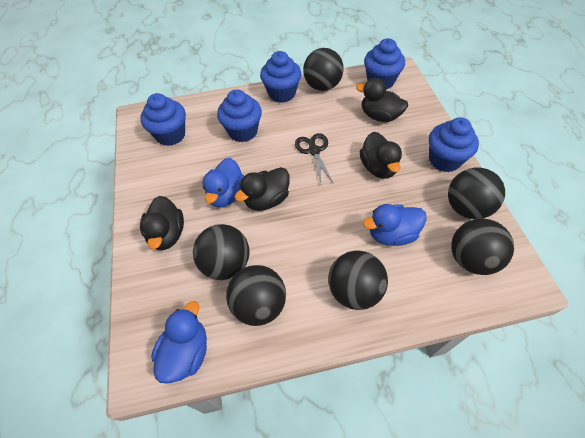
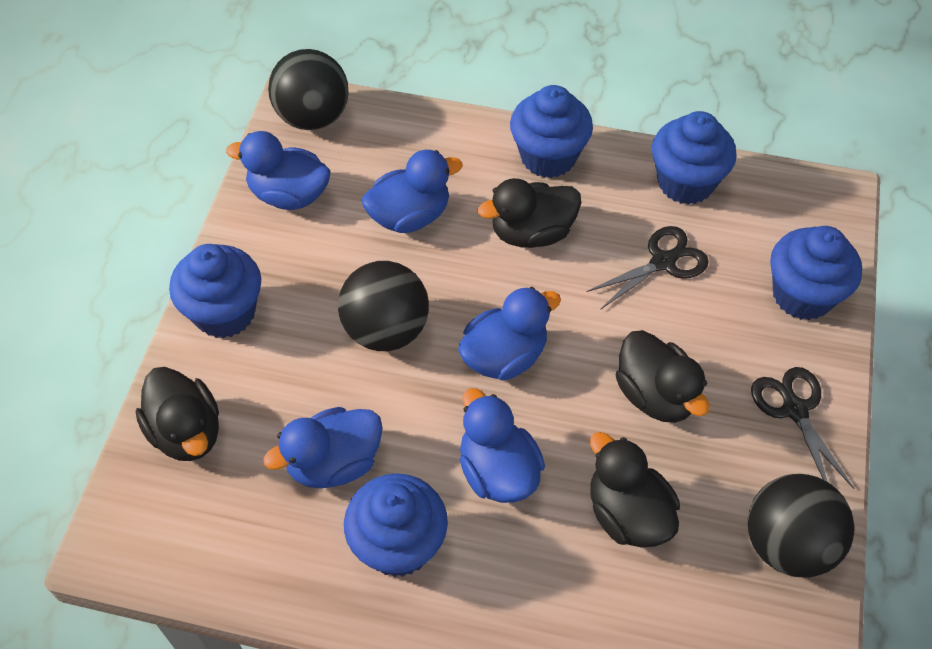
black ball: 6 -> 3
black scissors: 1 -> 2
blue duck: 3 -> 5

